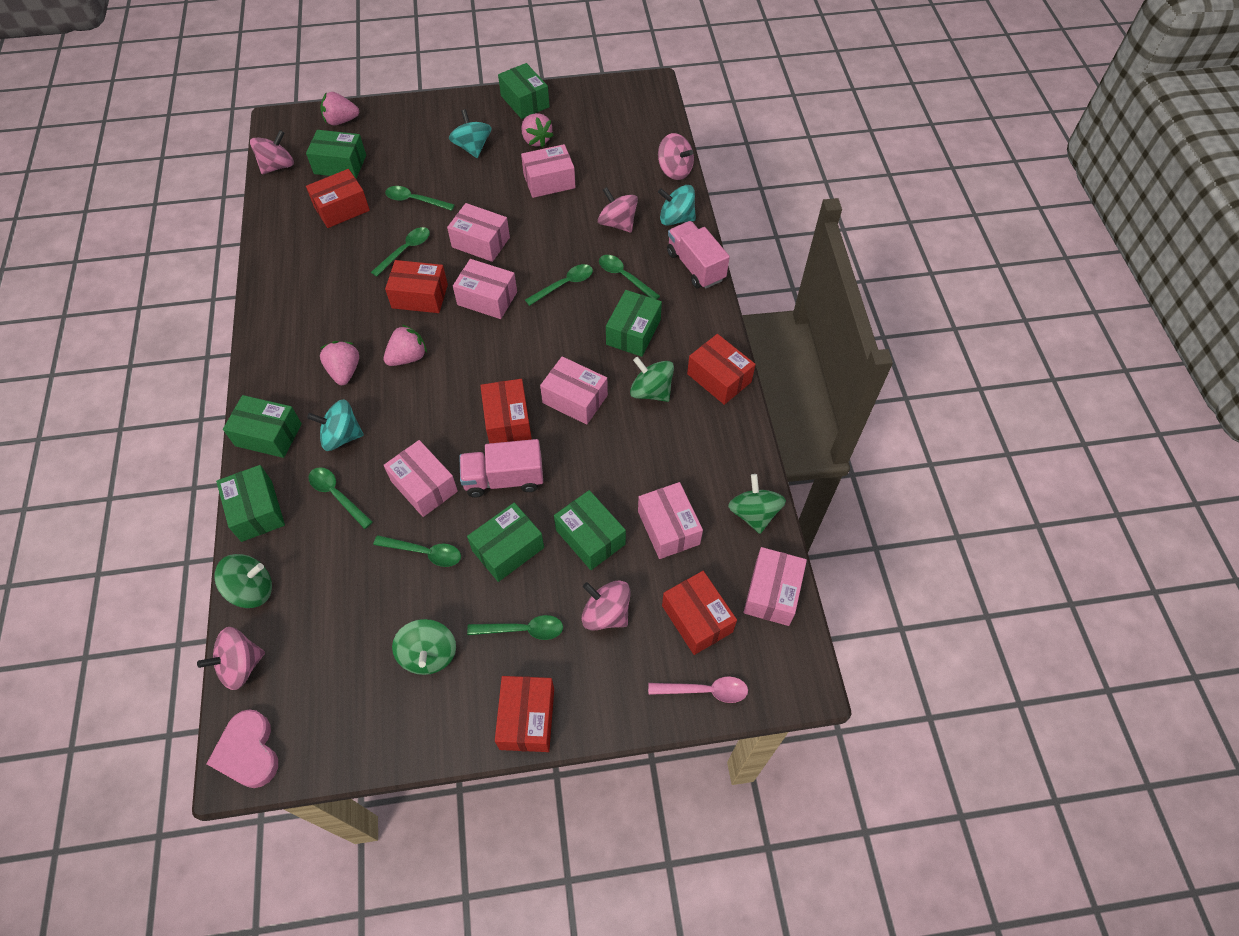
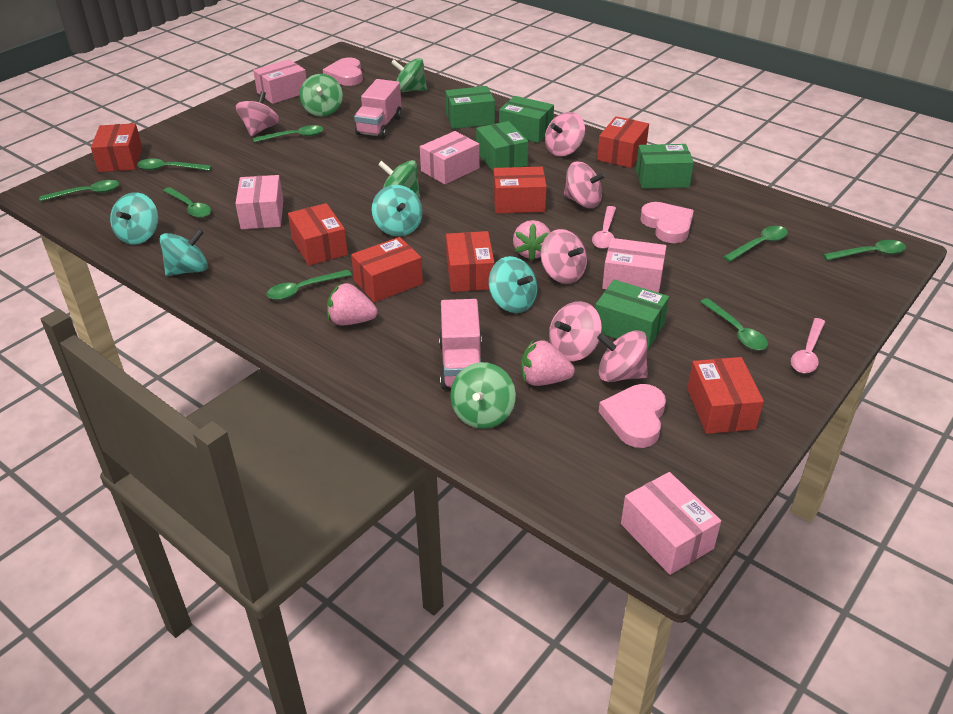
green box: 7 -> 5
green spoon: 7 -> 8
pink box: 7 -> 5
pink heart: 1 -> 3
pink spinning top: 5 -> 6
pink spoon: 1 -> 2
pink strawberry: 4 -> 3
red box: 6 -> 7
turquoise spinning top: 3 -> 4

